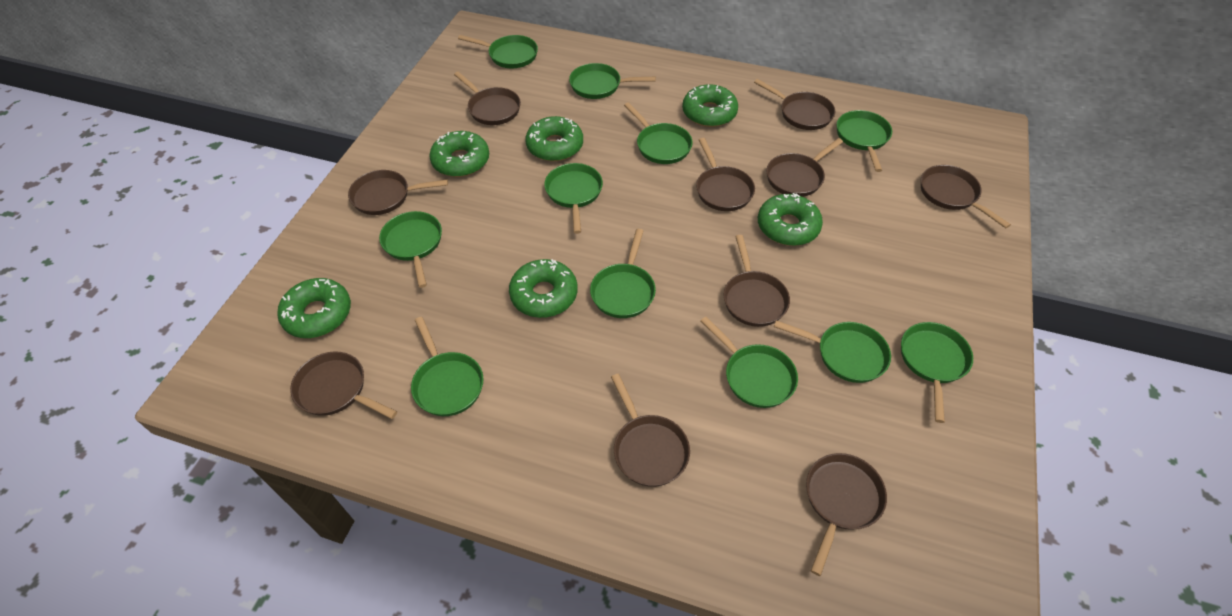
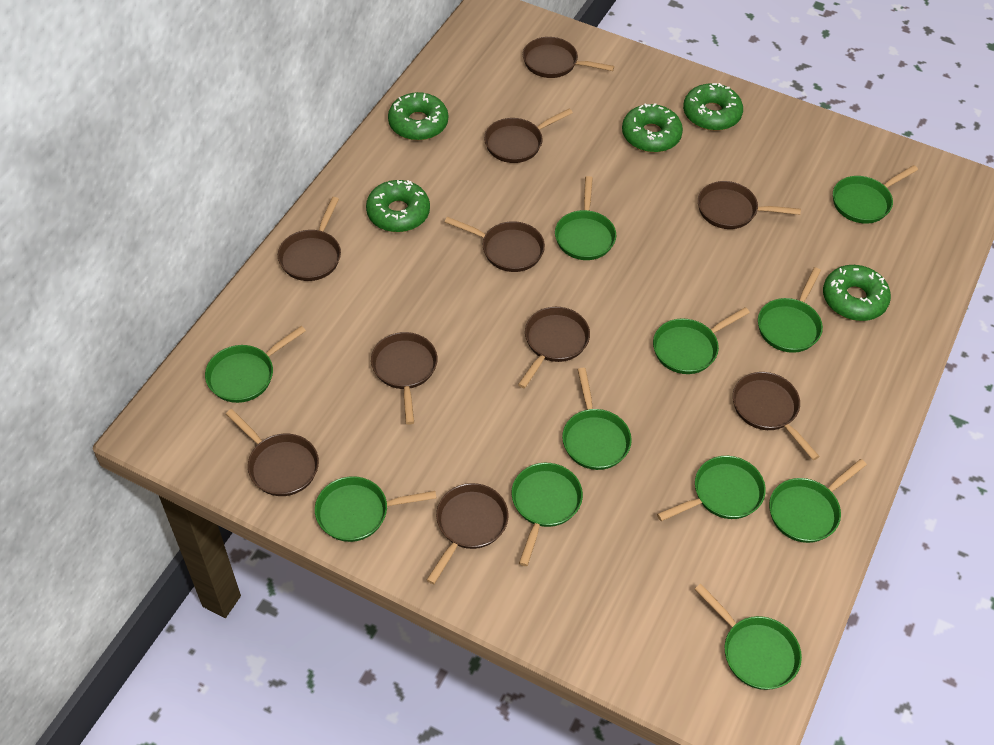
green donut: 6 -> 5

